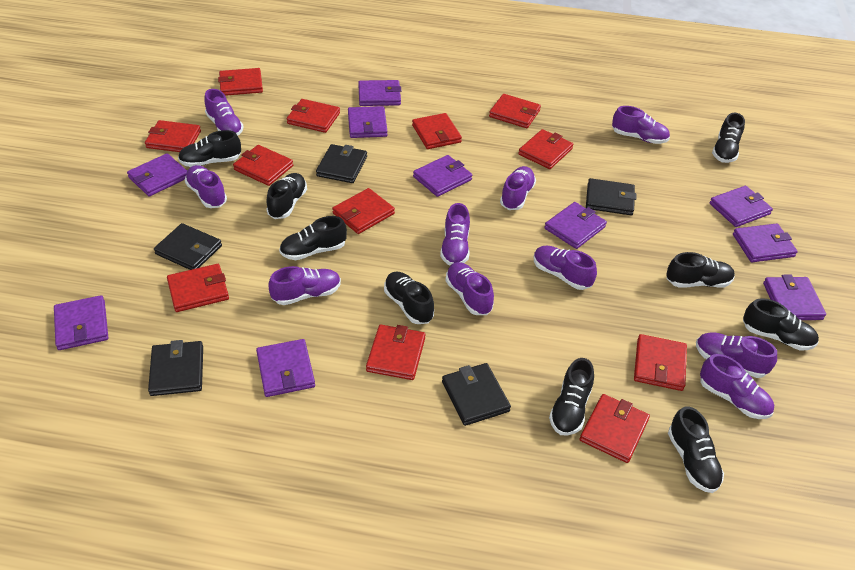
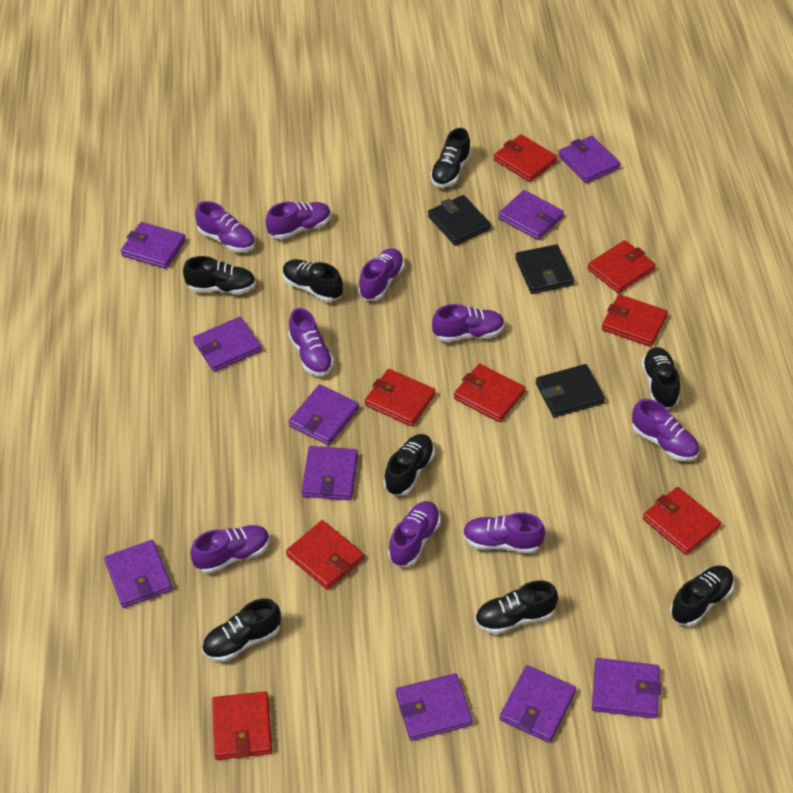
black shoe: 9 -> 8
black wallet: 5 -> 3
purple shoe: 10 -> 9
red wallet: 12 -> 8

